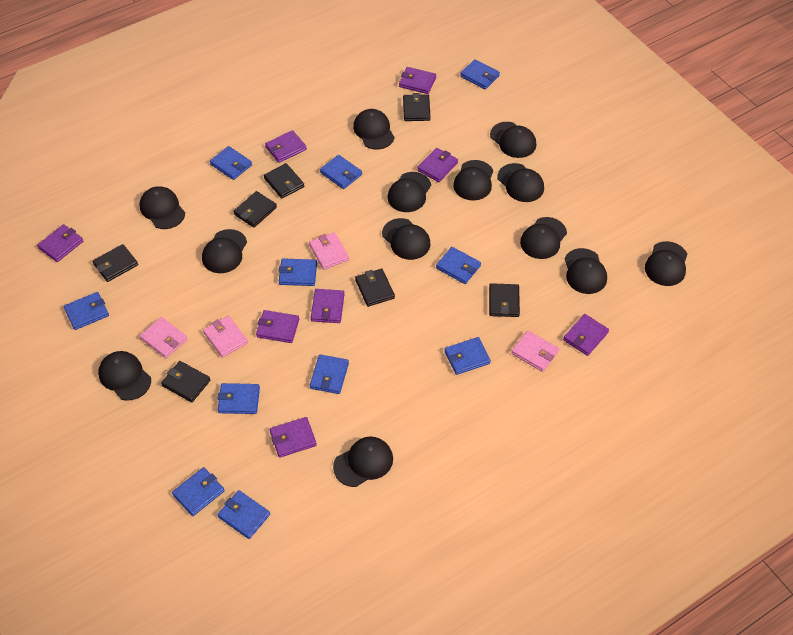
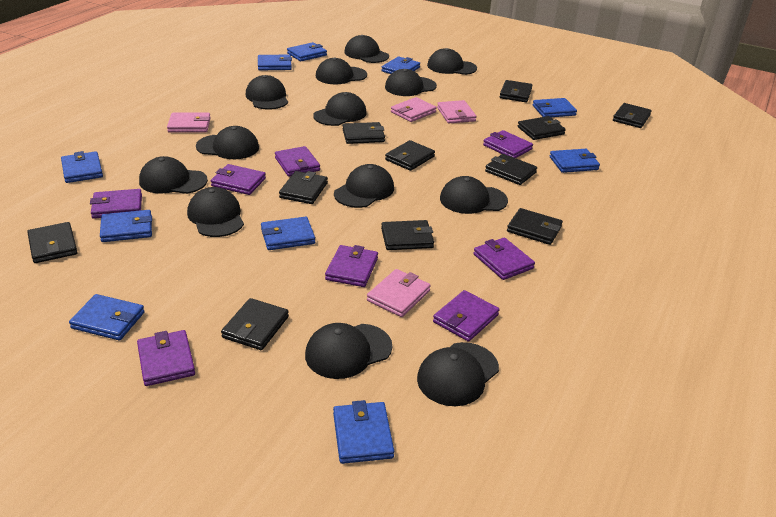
black wallet: 7 -> 11
blue wallet: 11 -> 10

